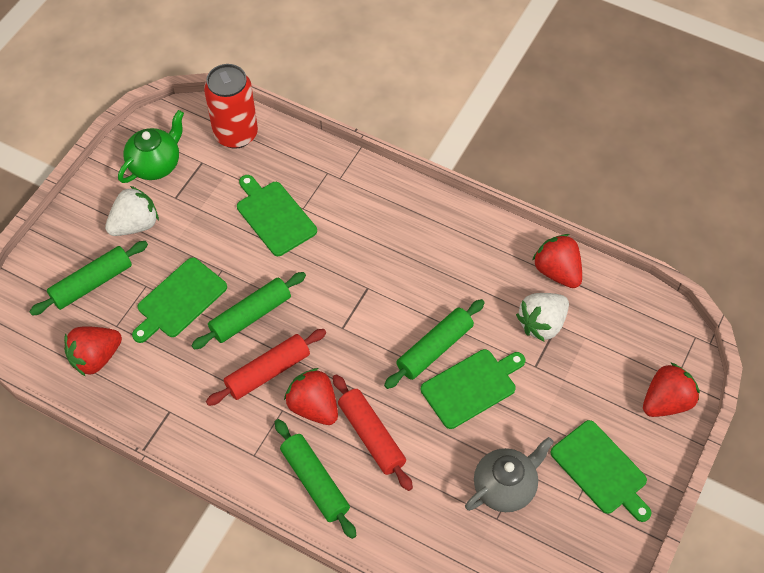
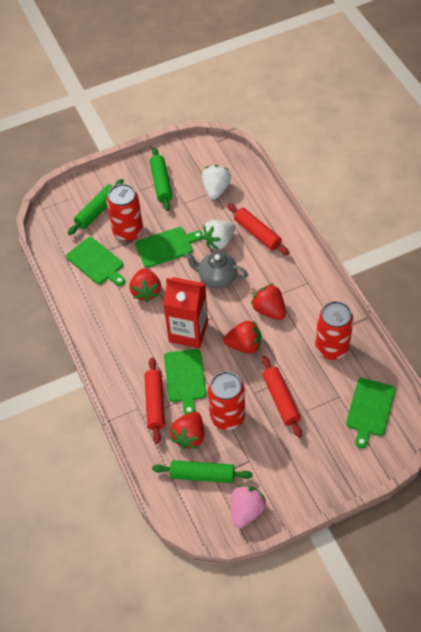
green rolling pin: 4 -> 3
green teapot: 1 -> 0
pink strawberry: 0 -> 1
red can: 1 -> 3
red carton: 0 -> 1
red rolling pin: 2 -> 3

